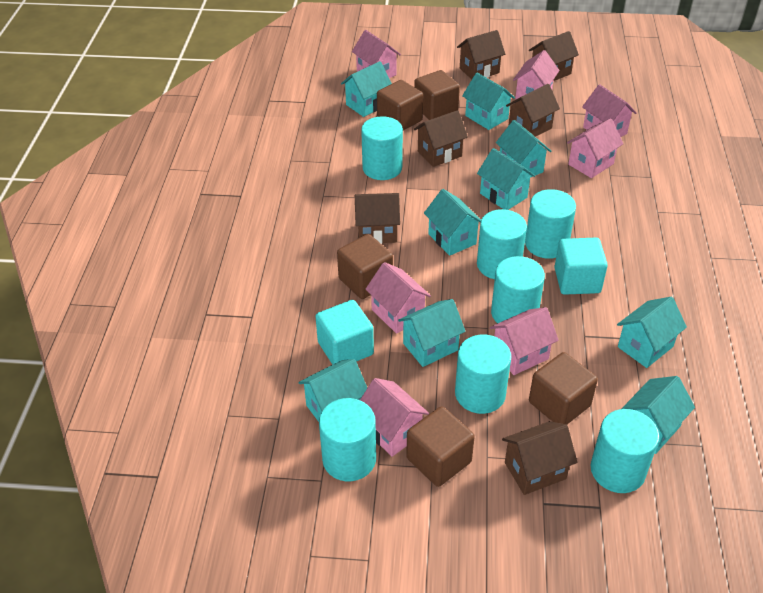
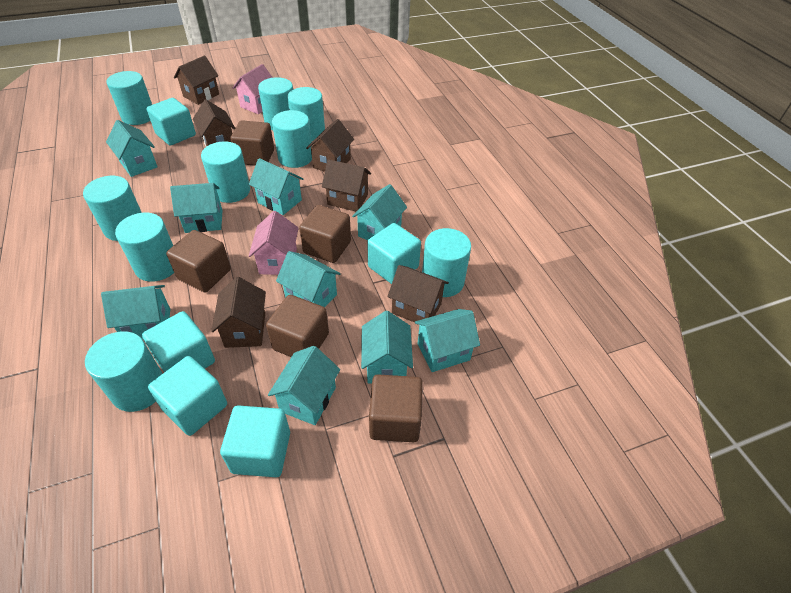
pink house: 7 -> 2
turquoise cube: 2 -> 5
turquoise cylinder: 7 -> 9

